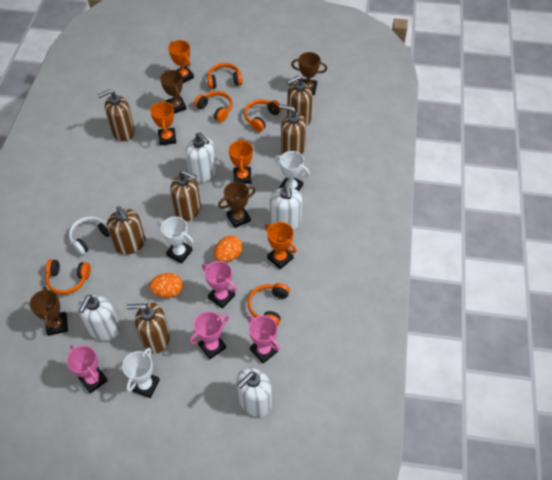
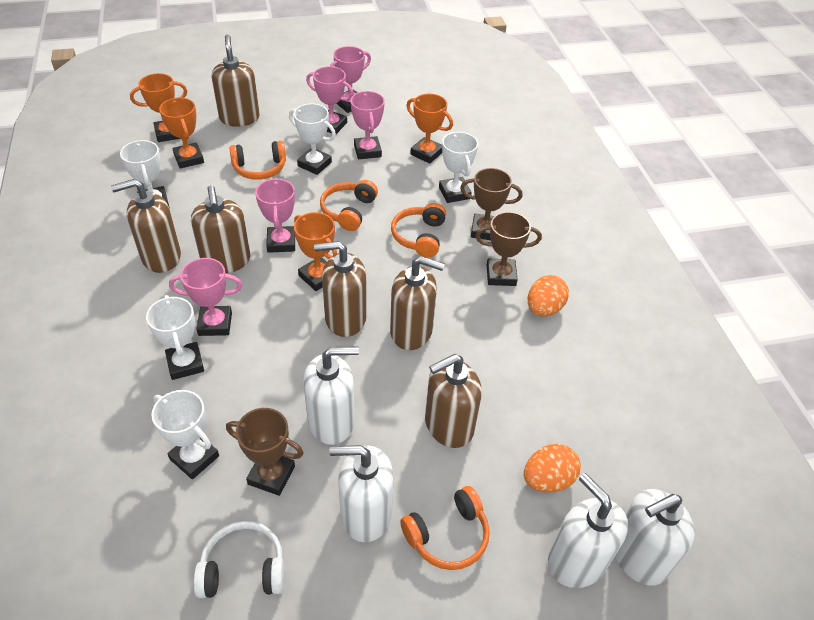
brown trophy: 4 -> 3
orange headphones: 5 -> 4
pink trophy: 4 -> 5
white trophy: 3 -> 5

